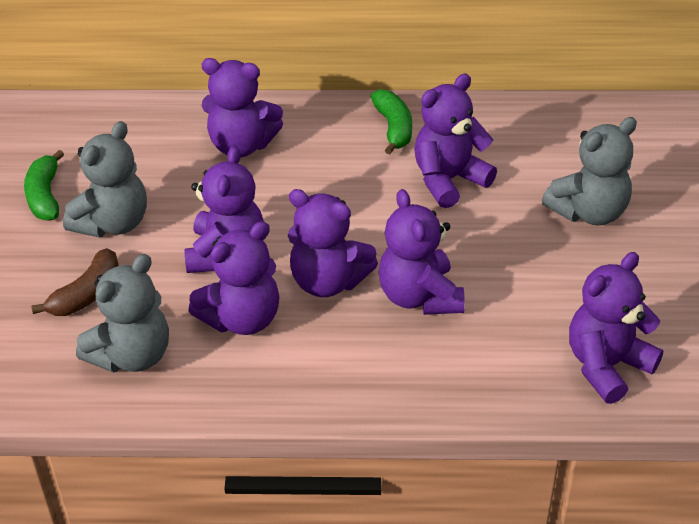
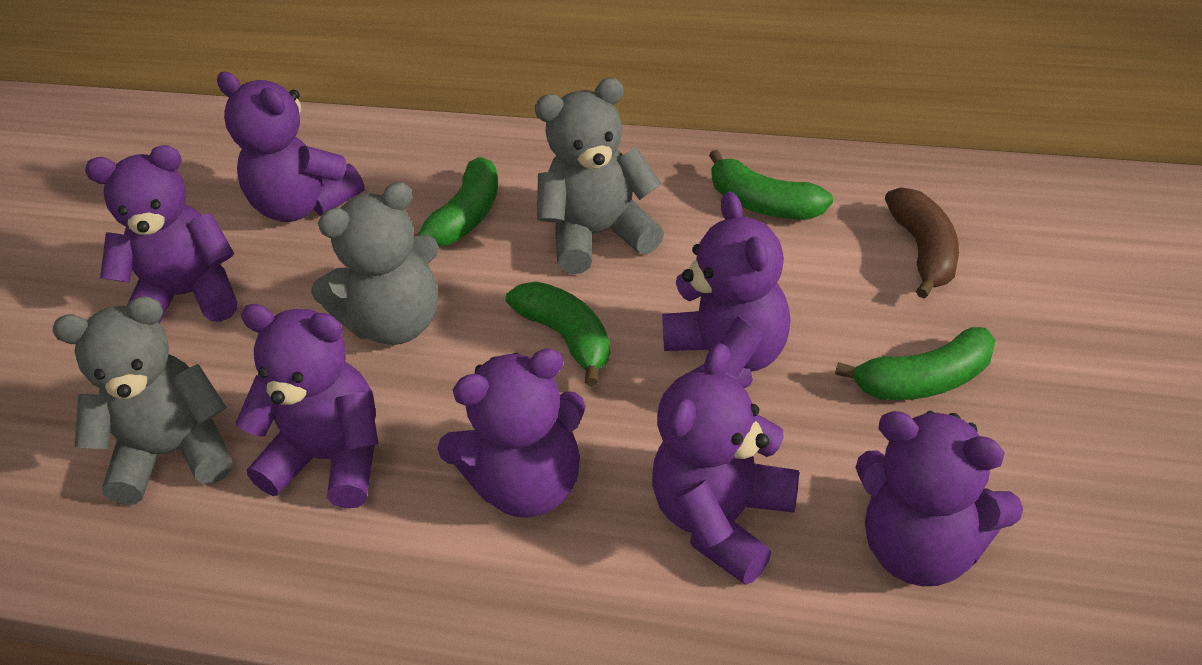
green banana: 2 -> 4

